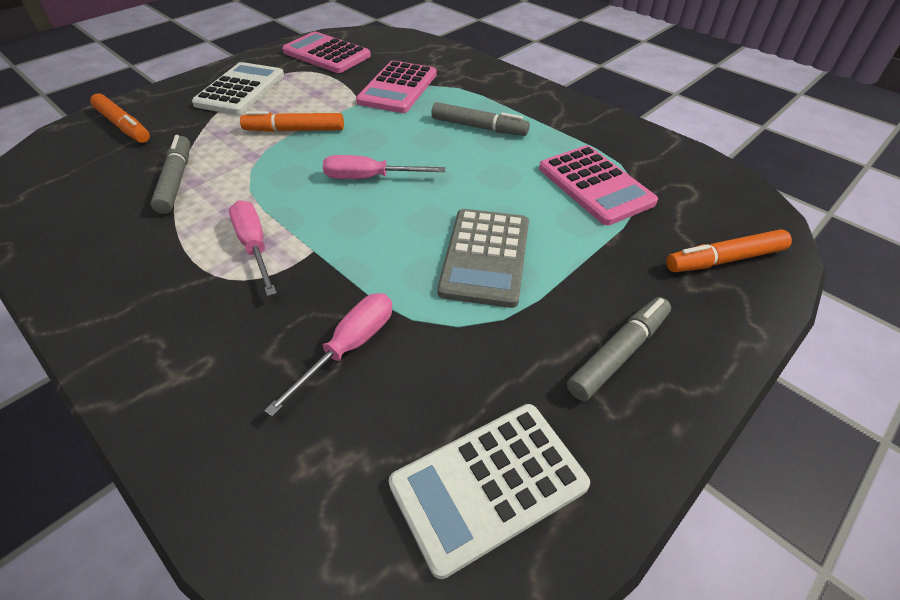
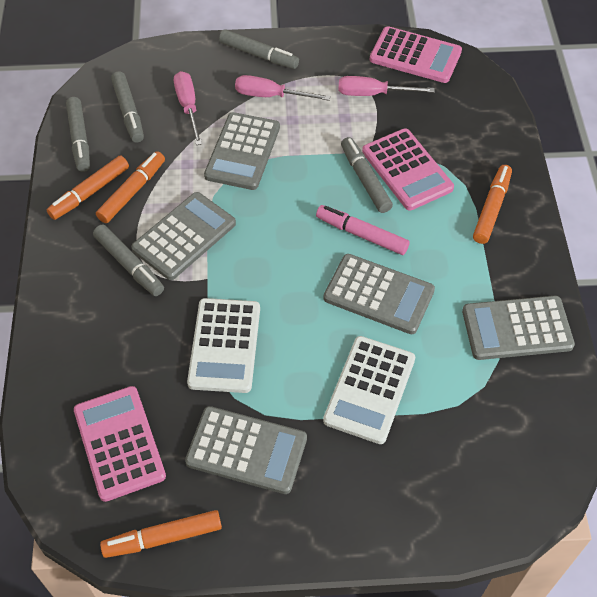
grey calculator: 1 -> 5
grey marker: 3 -> 5
orange marker: 3 -> 4
pink marker: 0 -> 1

